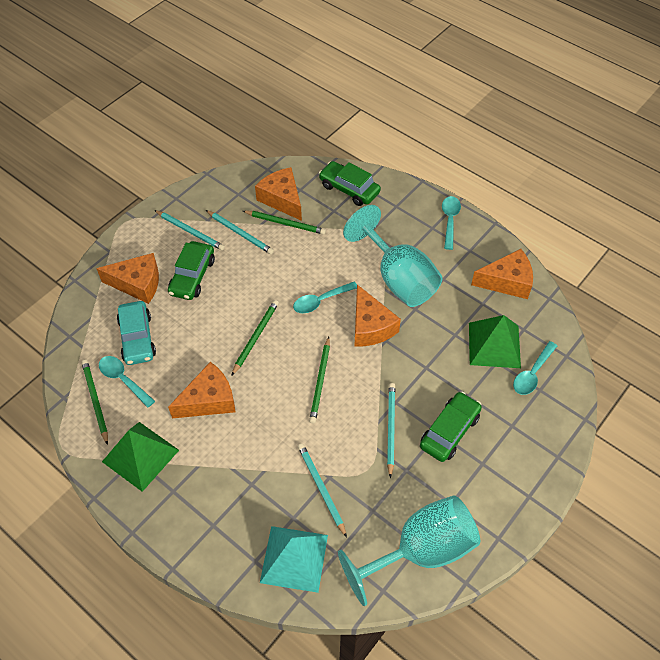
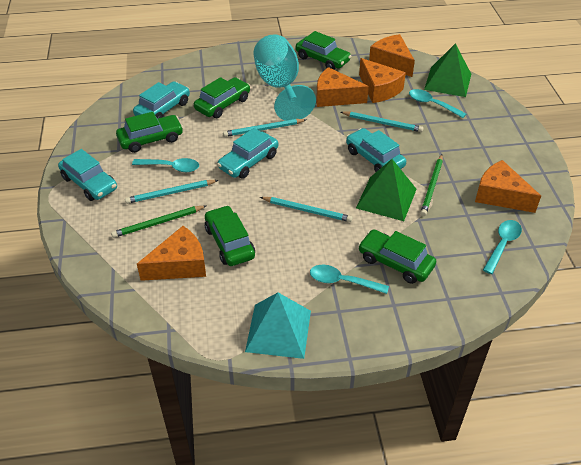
green car: 3 -> 5
green pencil: 4 -> 2
turquoise car: 1 -> 4
turquoise goblet: 2 -> 1

